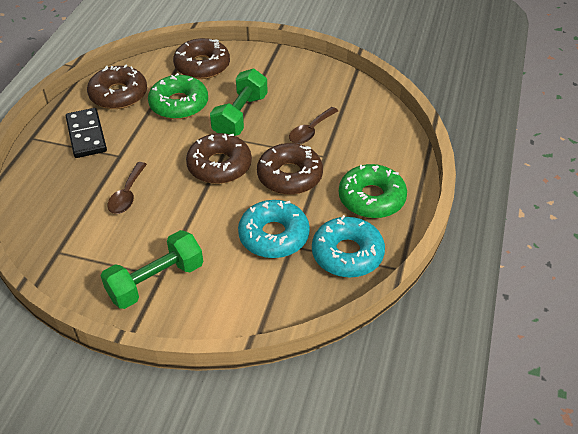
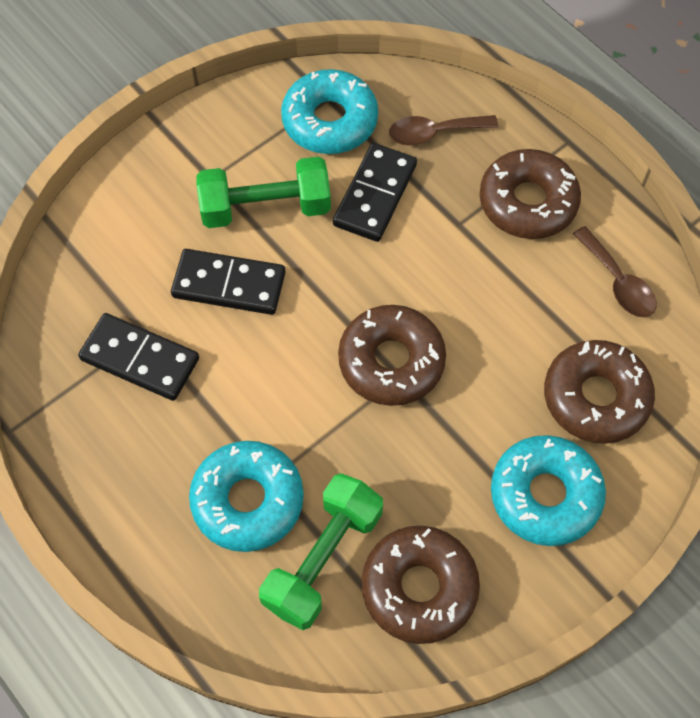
black domino: 1 -> 3
green donut: 2 -> 0
turquoise donut: 2 -> 3

